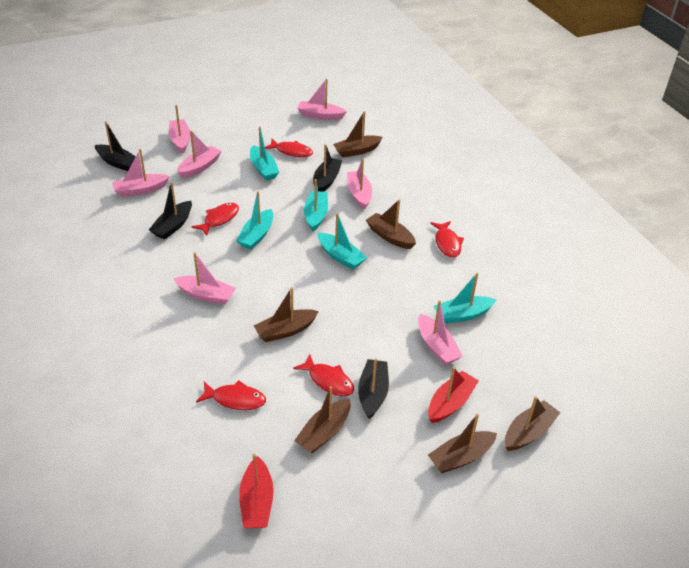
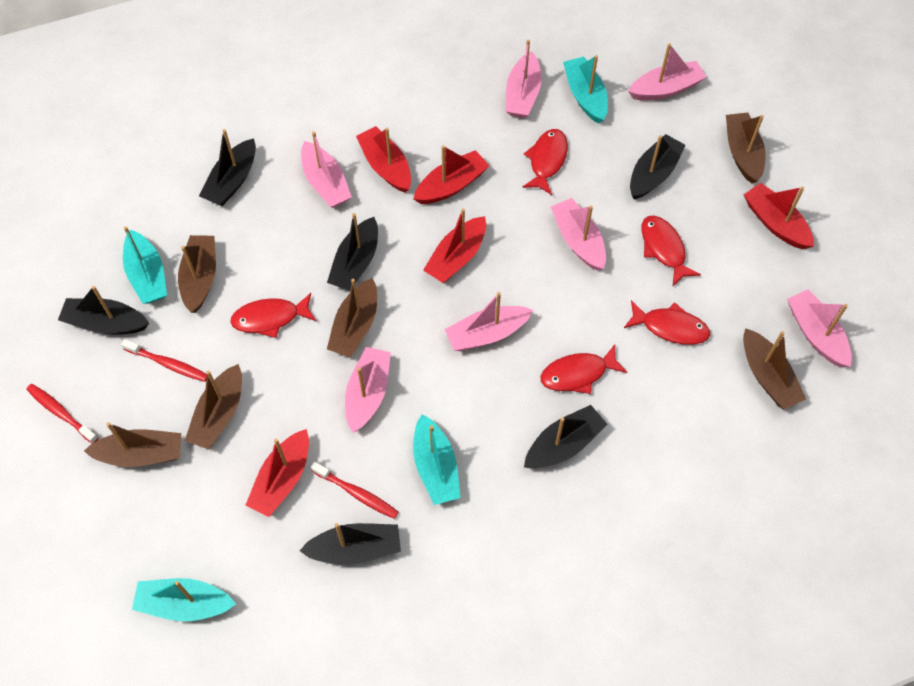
black boat: 4 -> 6
red boat: 2 -> 5
red toothbrush: 0 -> 3
turquoise boat: 5 -> 4

